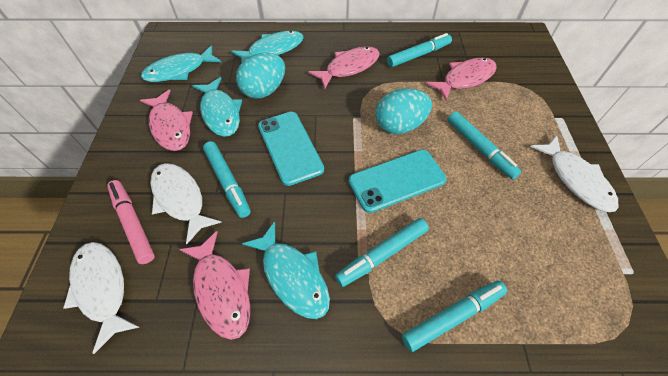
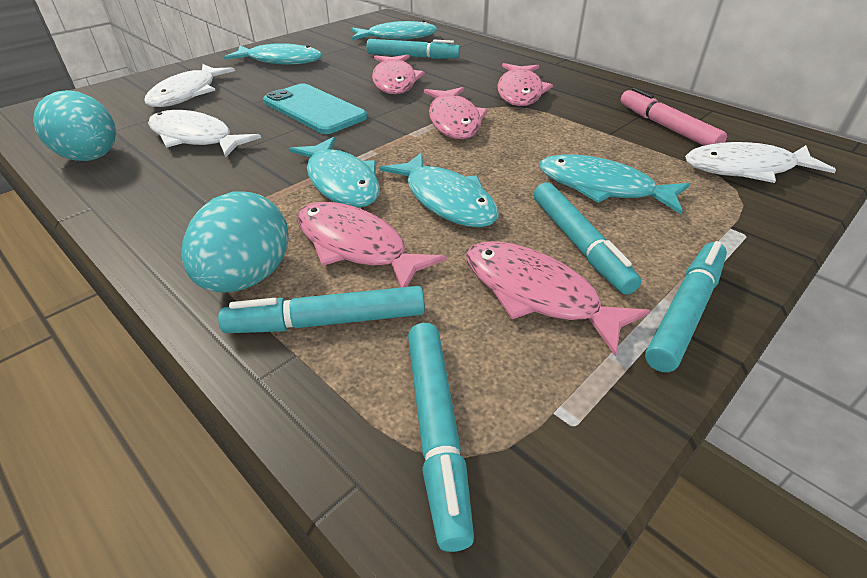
pink fish: 4 -> 5
turquoise fish: 4 -> 5
turquoise phone: 2 -> 1

